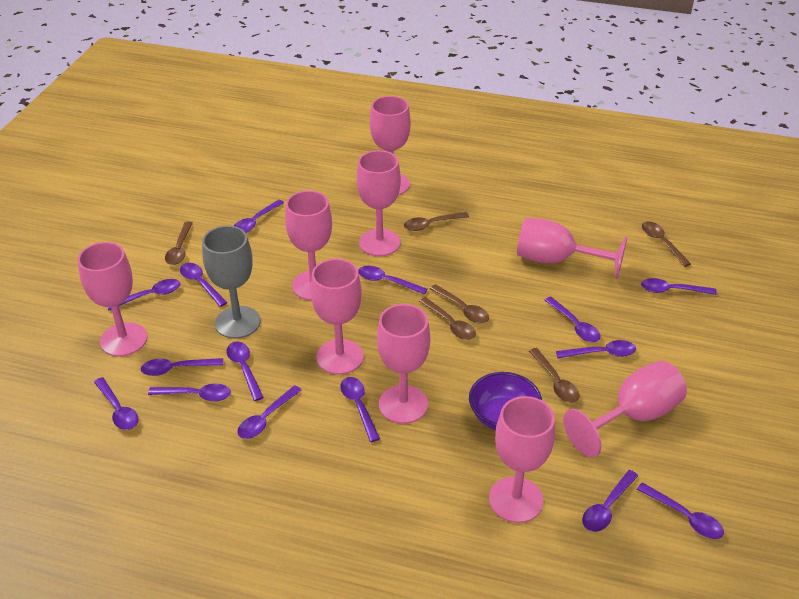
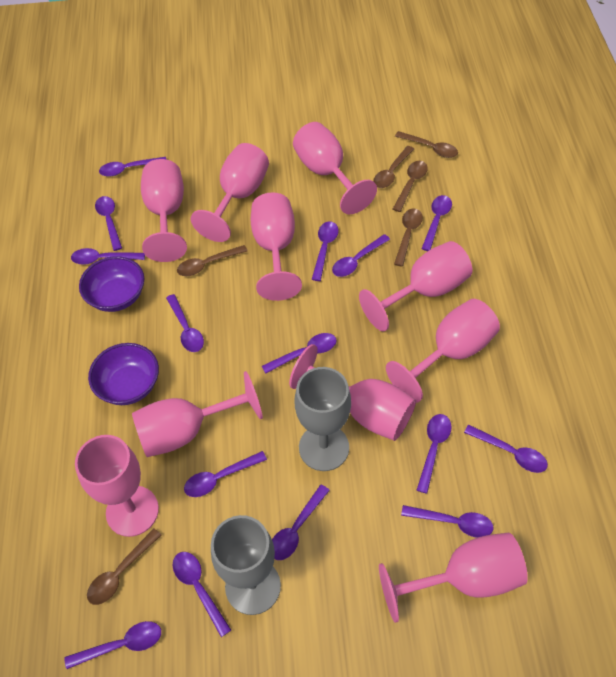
grey goblet: 1 -> 2
pink goblet: 9 -> 10
purple bowl: 1 -> 2

